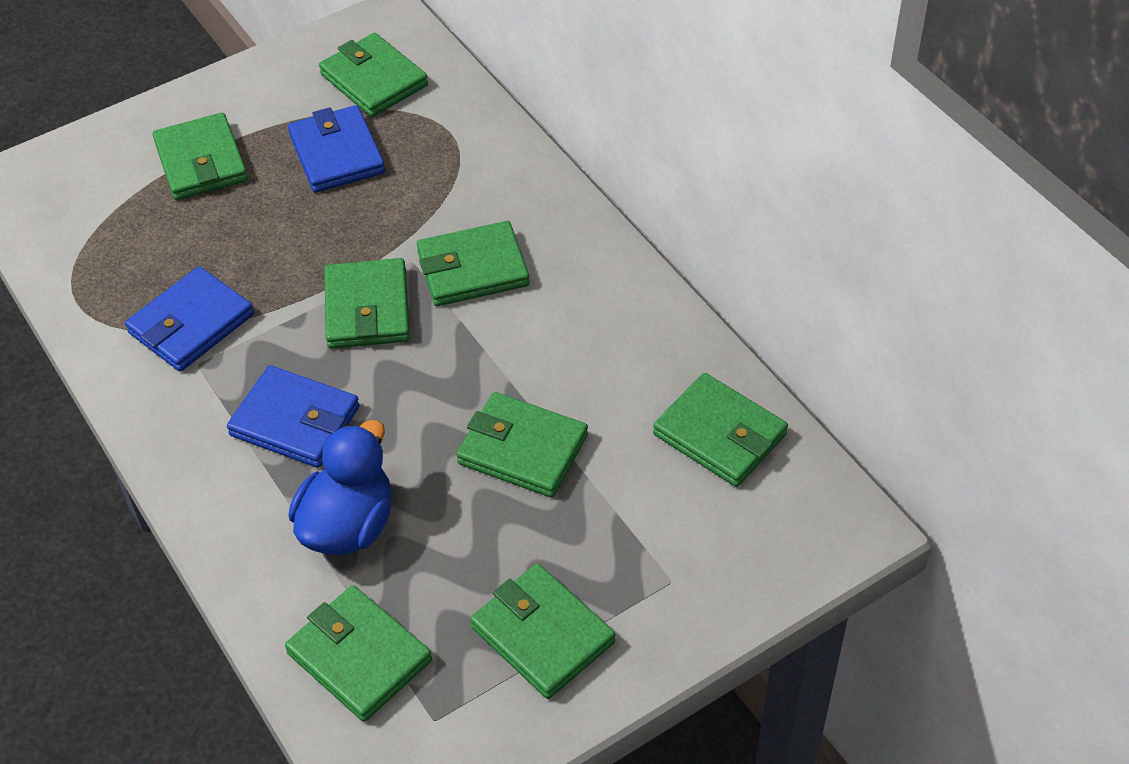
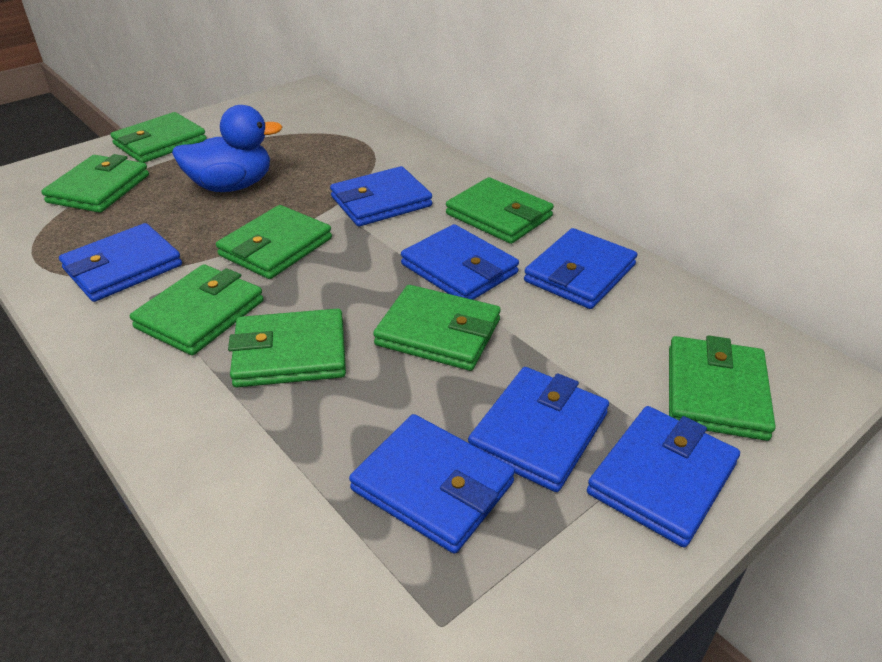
blue wallet: 3 -> 7

